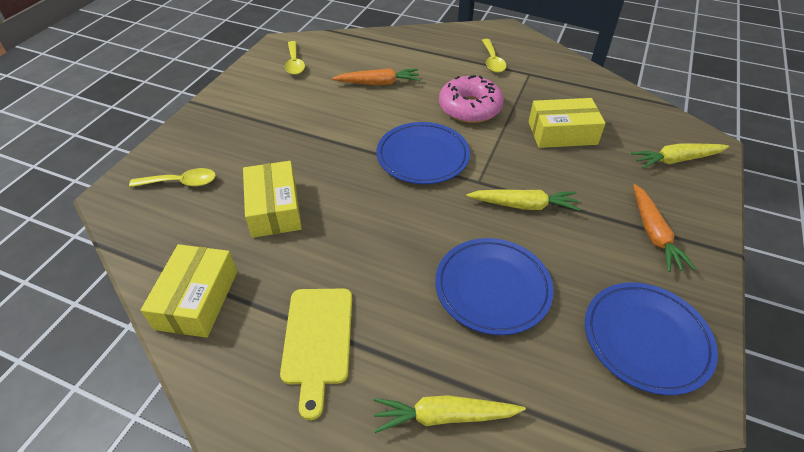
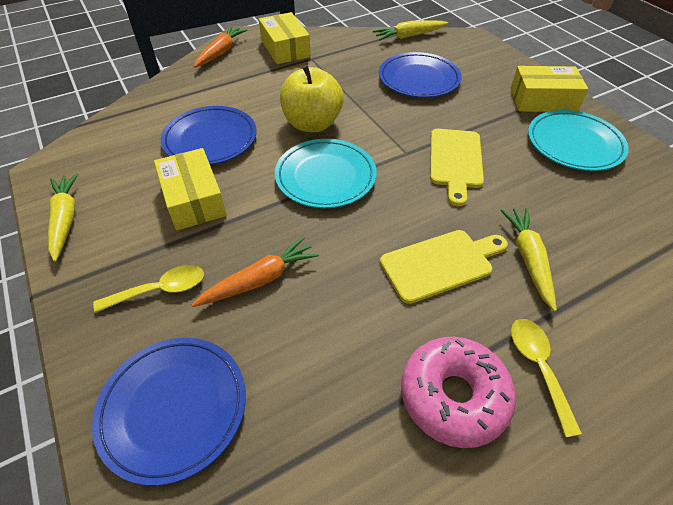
turquoise plate: 0 -> 2
yellow apple: 0 -> 1
yellow cutting board: 1 -> 2
yellow spoon: 3 -> 2

